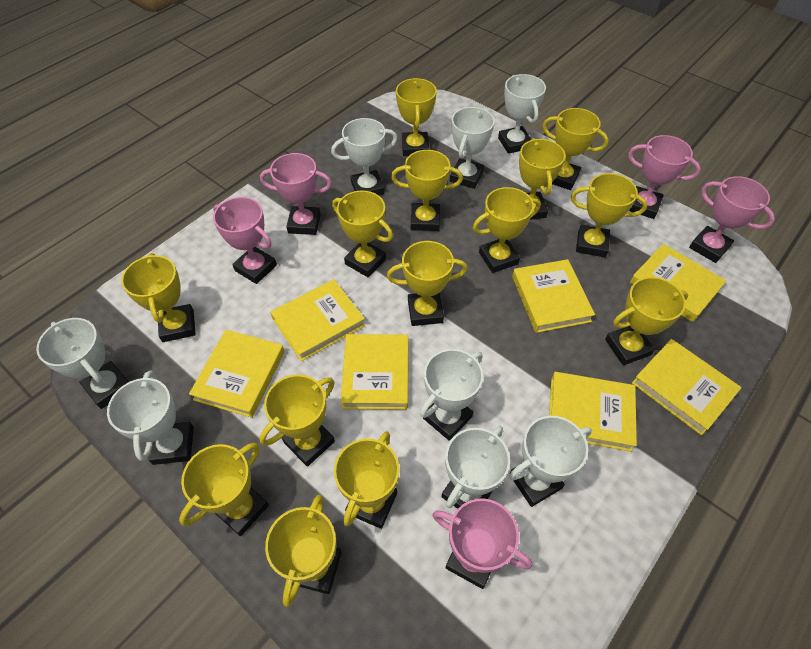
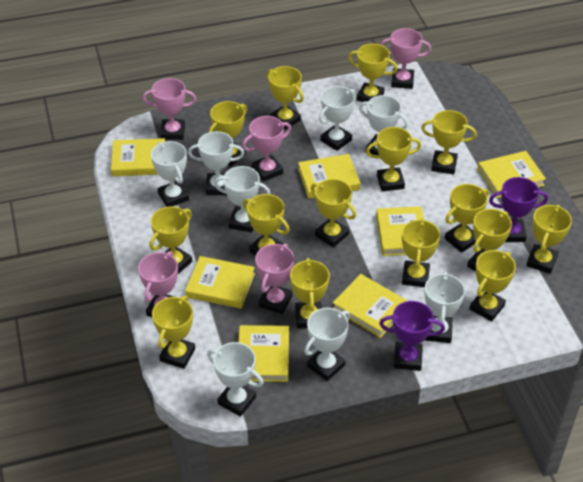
purple trophy: 0 -> 2
yellow trophy: 14 -> 15

